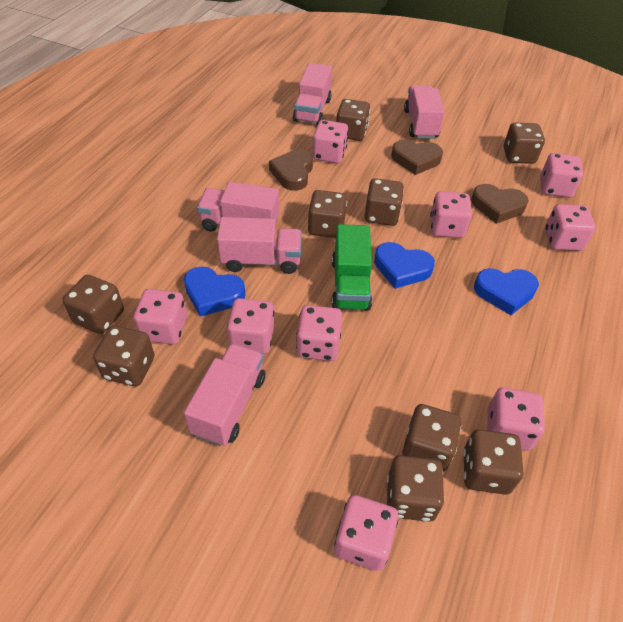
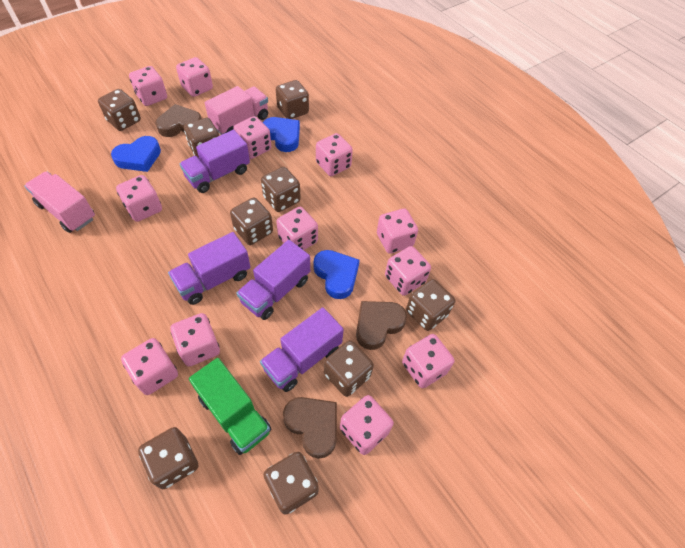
pink dice: 9 -> 12
pink truck: 5 -> 2
purple truck: 0 -> 4

